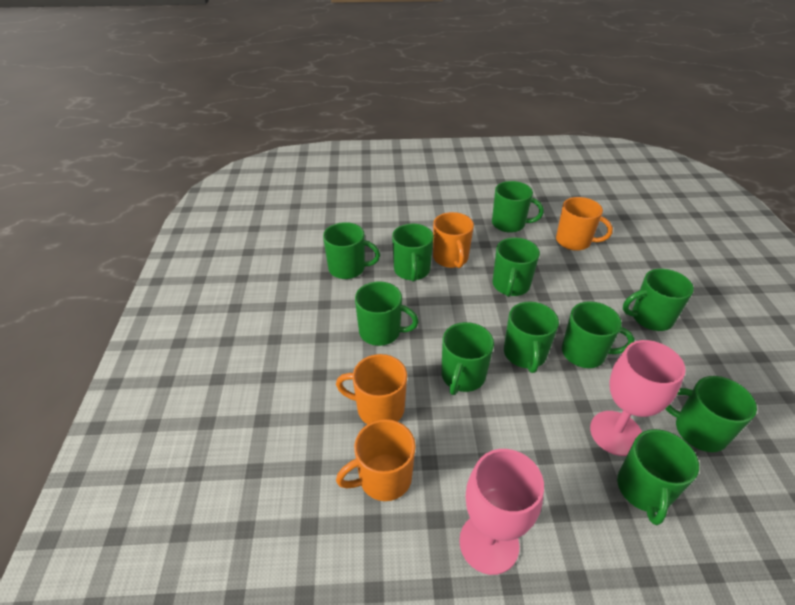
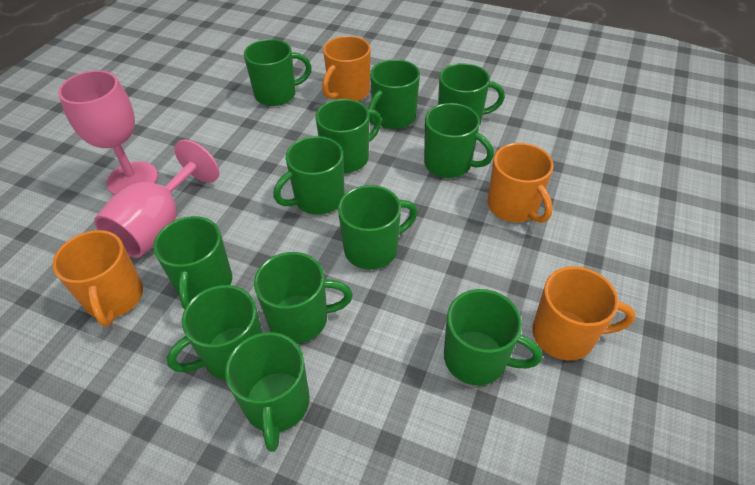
green mug: 11 -> 12

